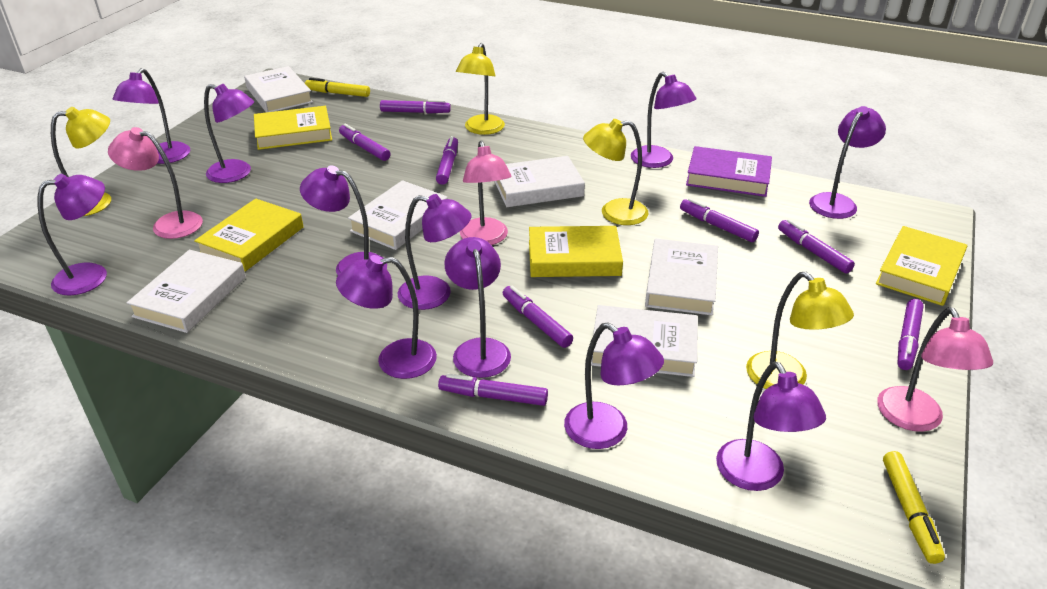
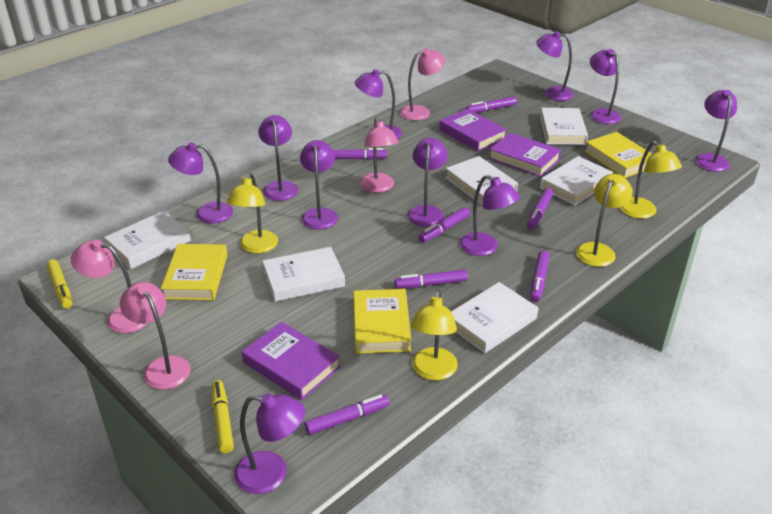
pink lamp: 3 -> 4
purple book: 1 -> 3
purple lamp: 11 -> 10
purple marker: 8 -> 7
yellow book: 4 -> 3

